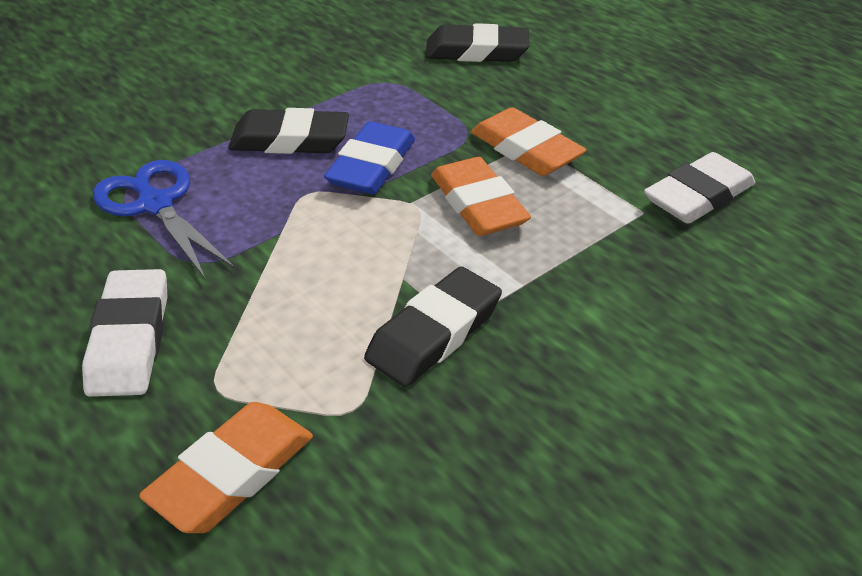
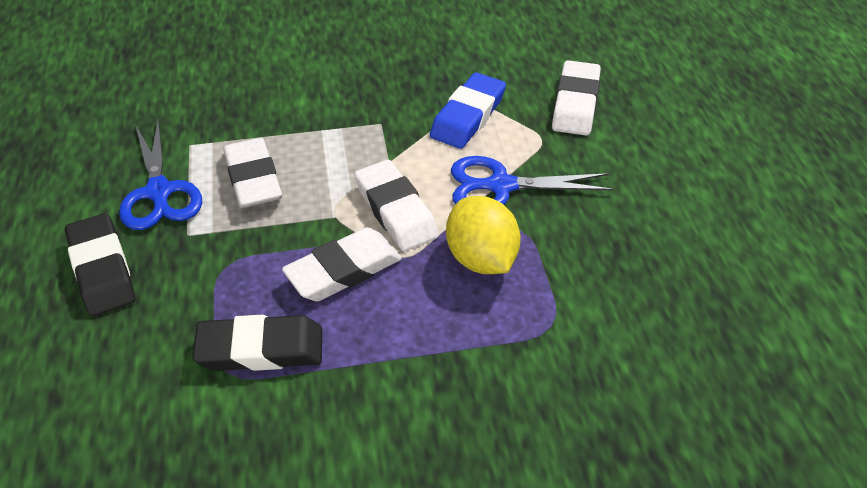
black eraser: 3 -> 2
blue scissors: 1 -> 2
orange eraser: 3 -> 0
white eraser: 2 -> 4
yellow lemon: 0 -> 1

